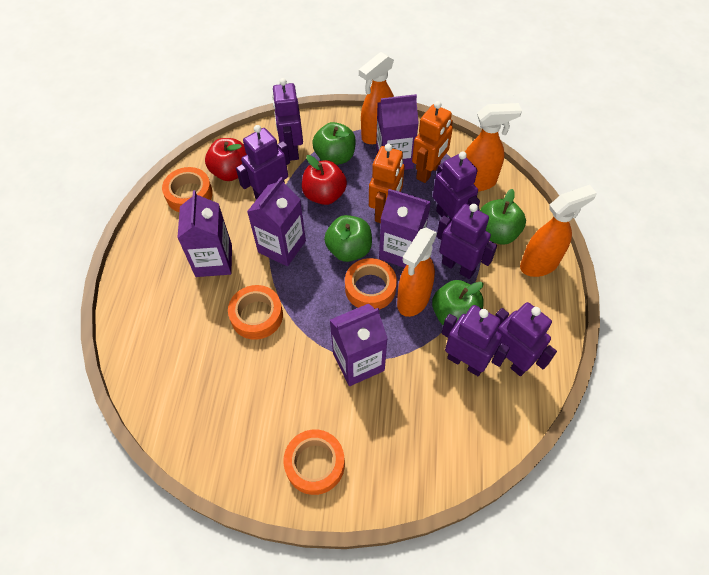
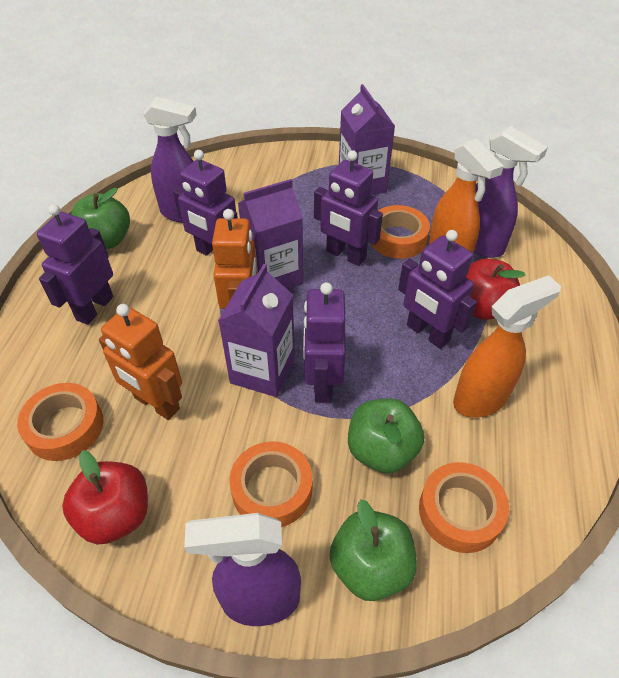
green apple: 4 -> 3
orange spray bottle: 4 -> 2
purple carton: 5 -> 3
purple robot: 6 -> 5
purple spray bottle: 0 -> 3

